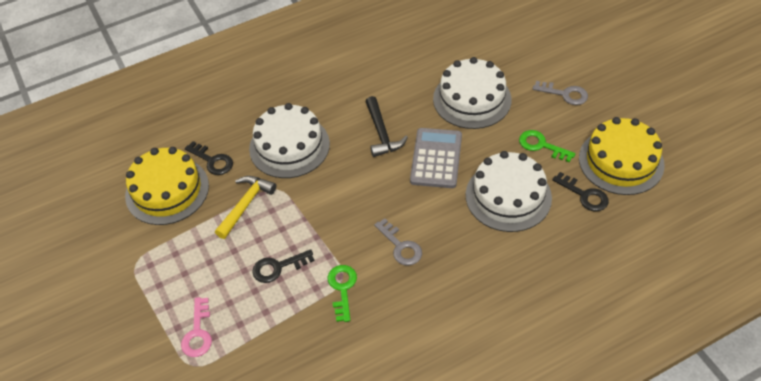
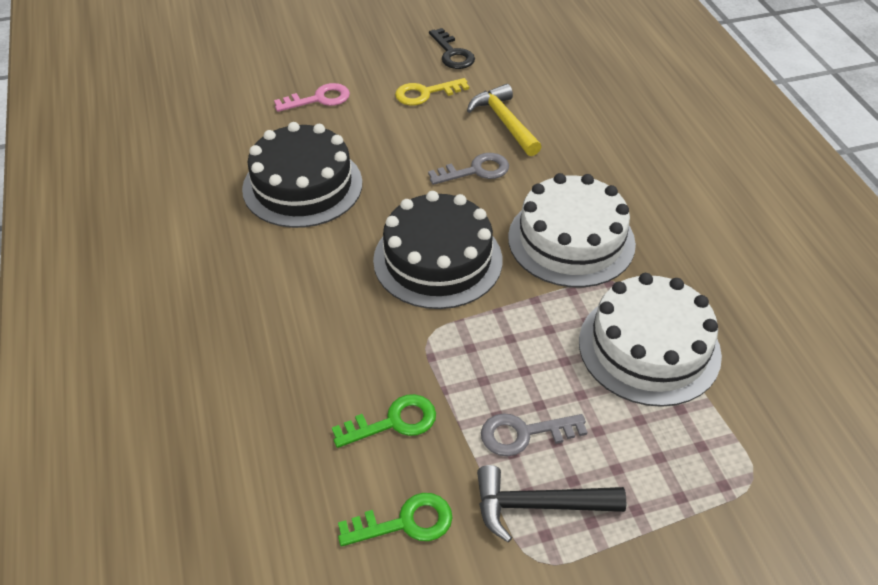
black cake: 0 -> 2
black key: 3 -> 1
grey calculator: 1 -> 0
white cake: 3 -> 2
yellow cake: 2 -> 0
yellow key: 0 -> 1

